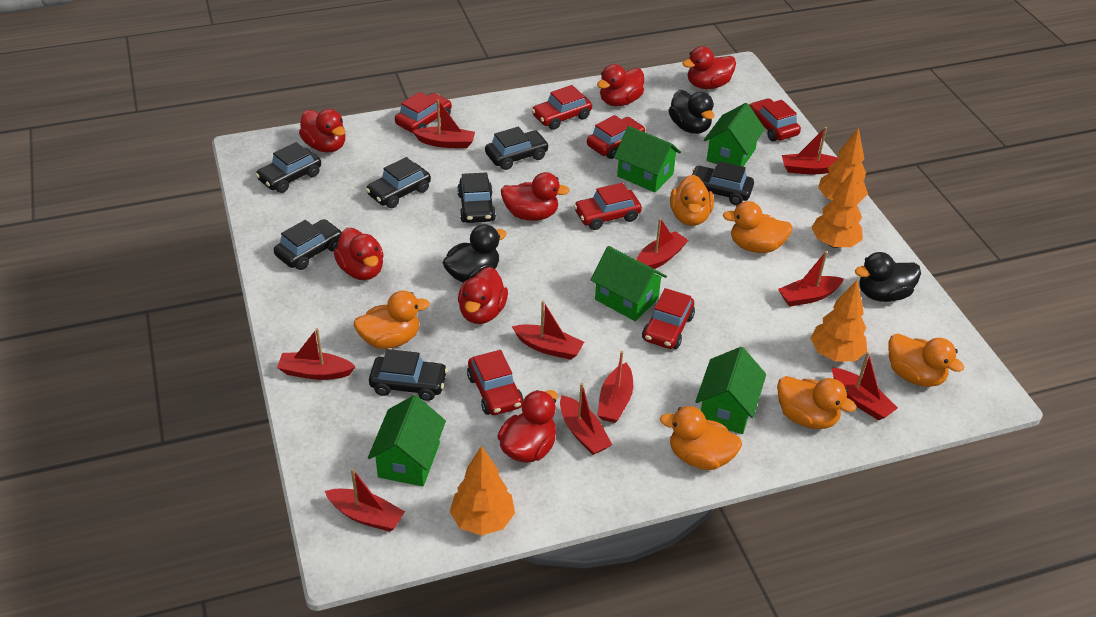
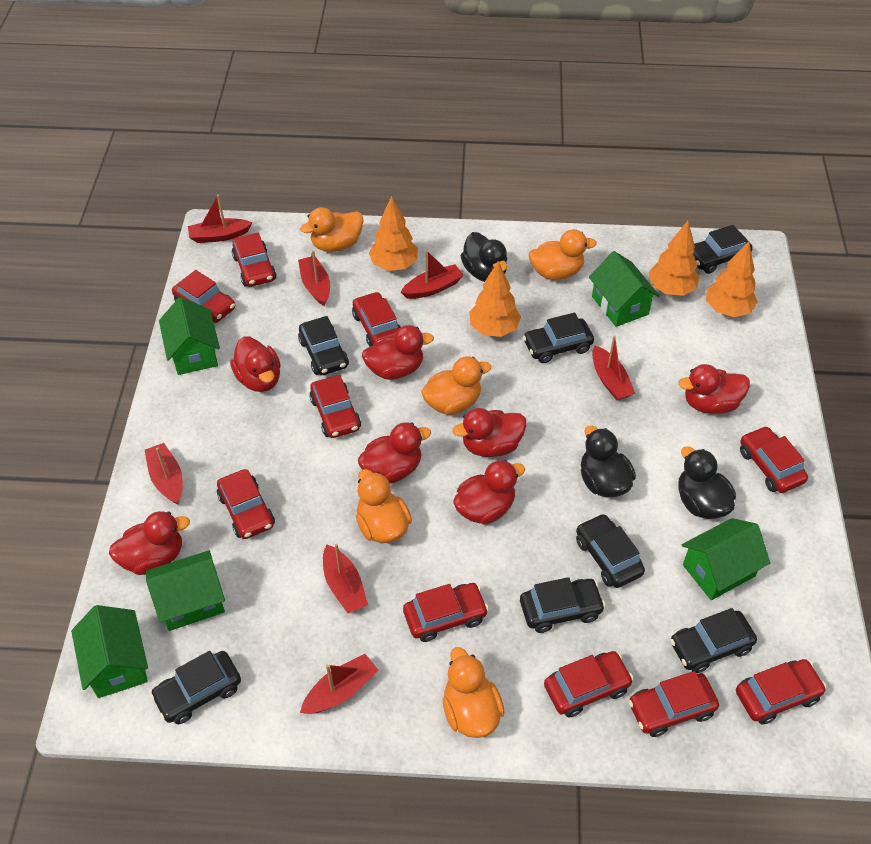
orange duck: 6 -> 5
red boat: 10 -> 7
red car: 7 -> 10

